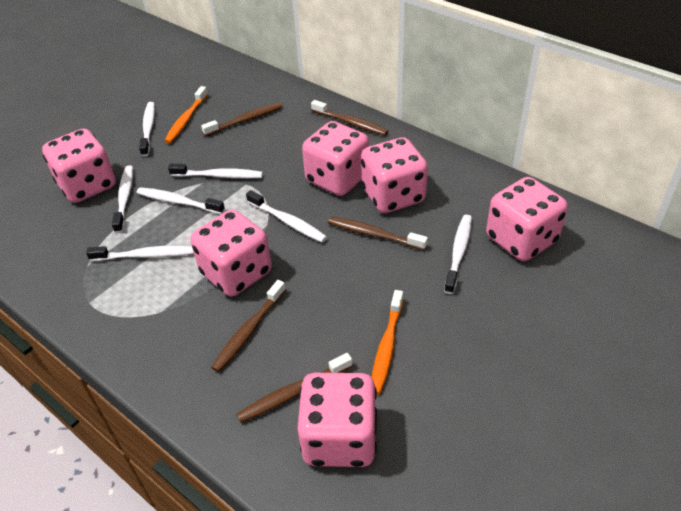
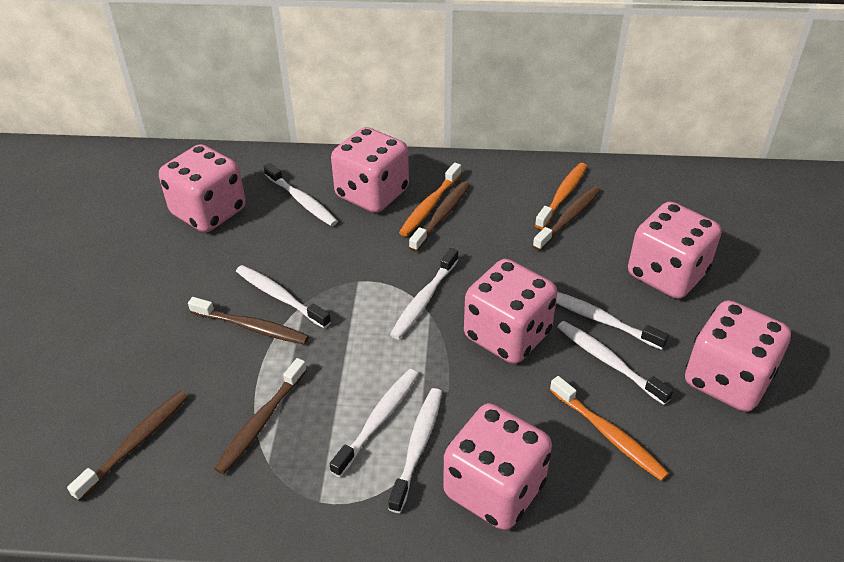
orange toothbrush: 2 -> 3

